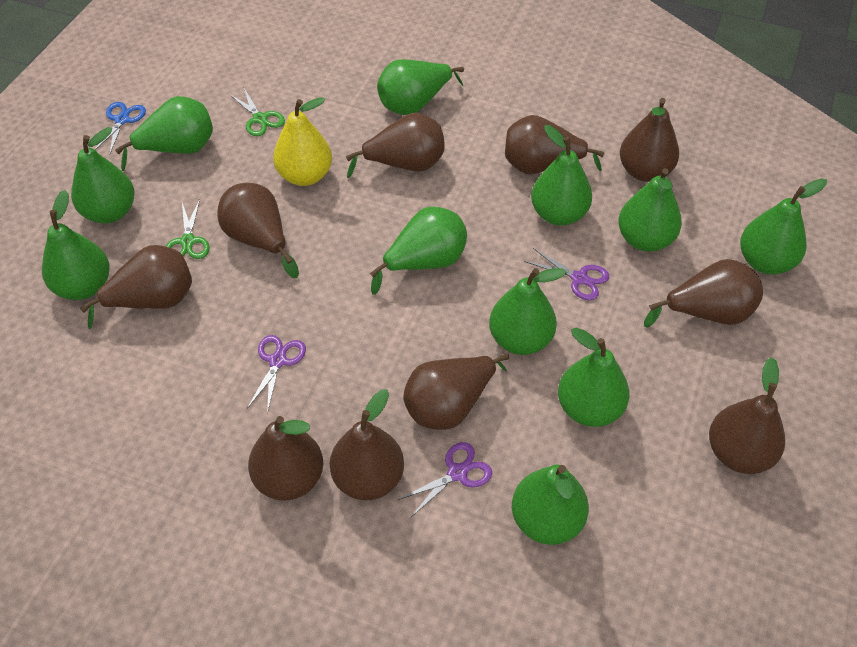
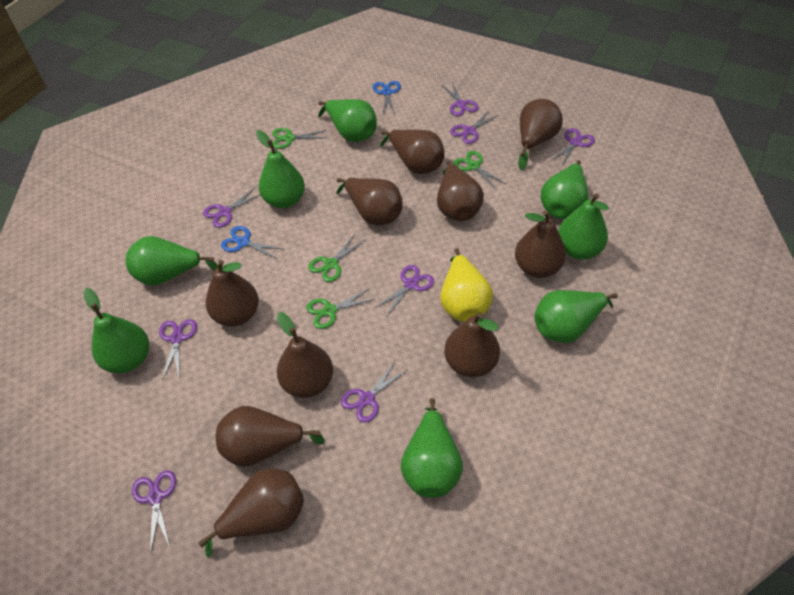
blue scissors: 1 -> 2
green pear: 11 -> 8
green scissors: 2 -> 4
purple scissors: 3 -> 8

